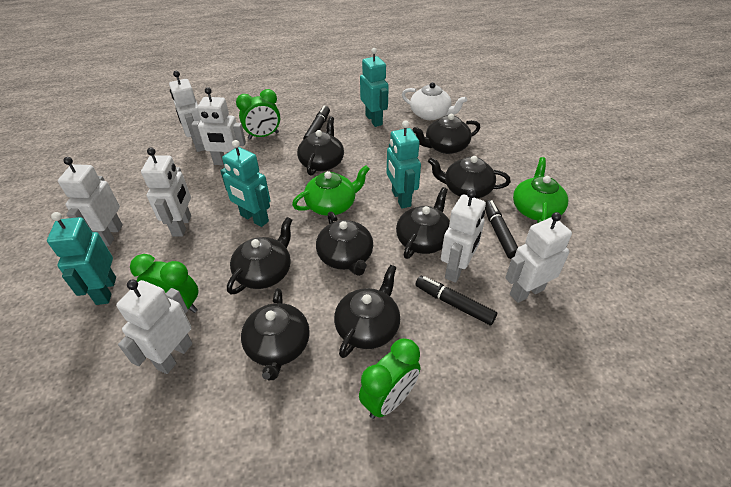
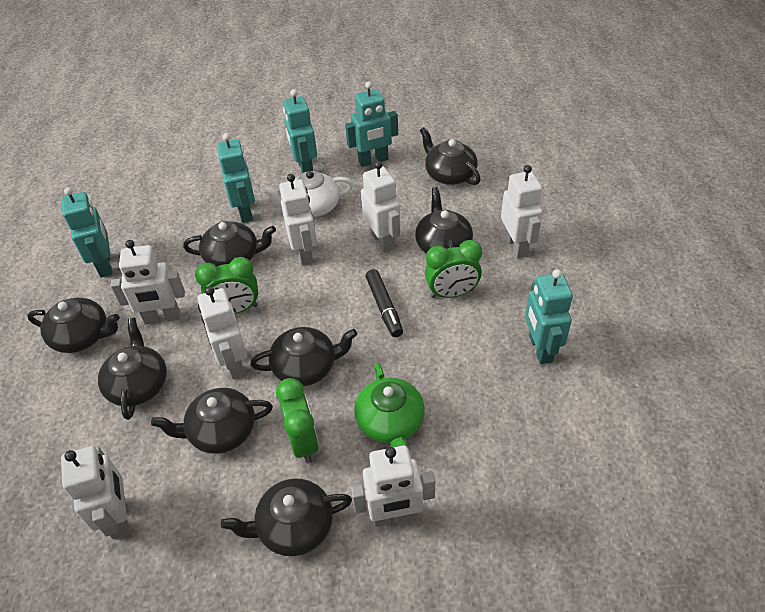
black marker: 3 -> 1
green teapot: 2 -> 1
turquoise robot: 4 -> 5

